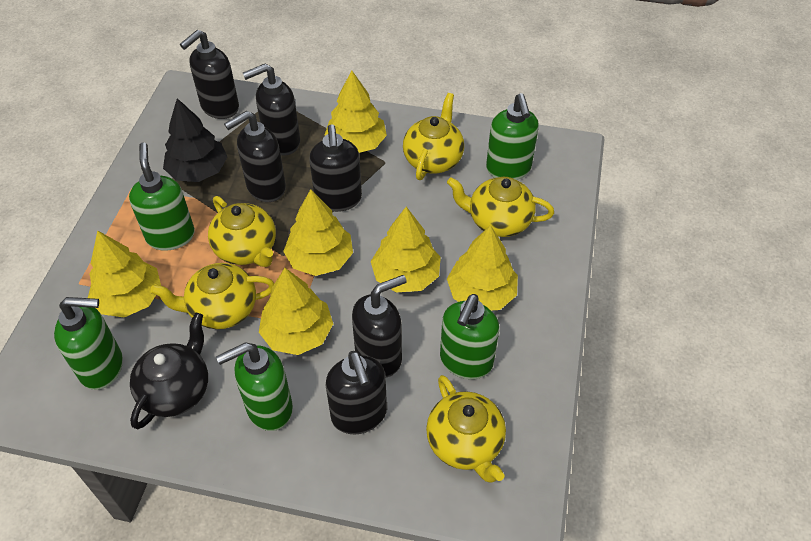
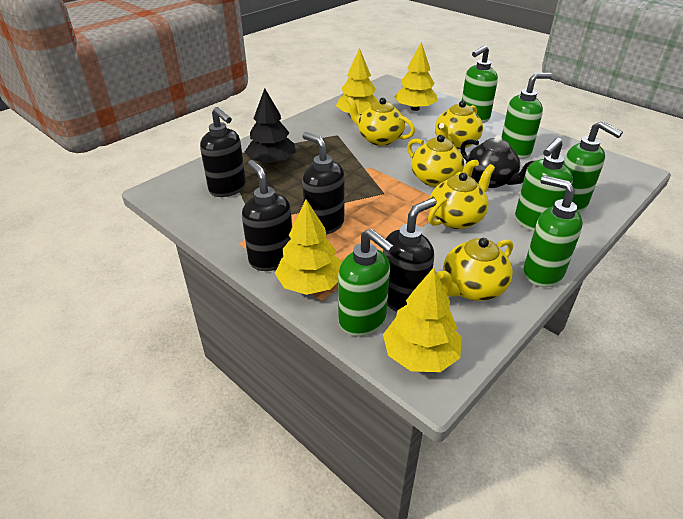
black soap dispenser: 6 -> 4
green soap dispenser: 5 -> 6
yellow tree: 6 -> 4

